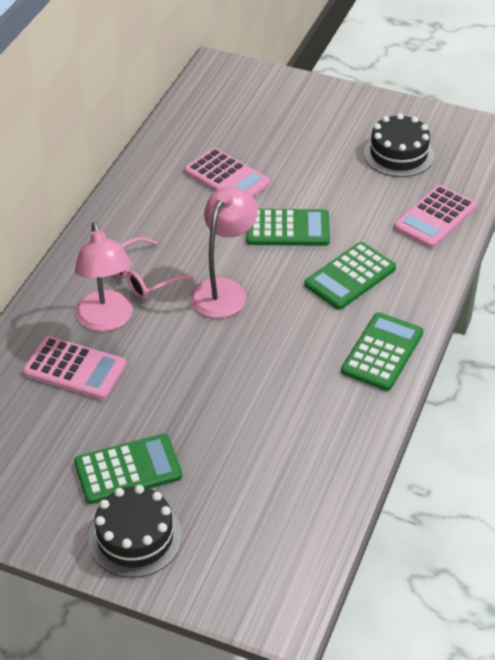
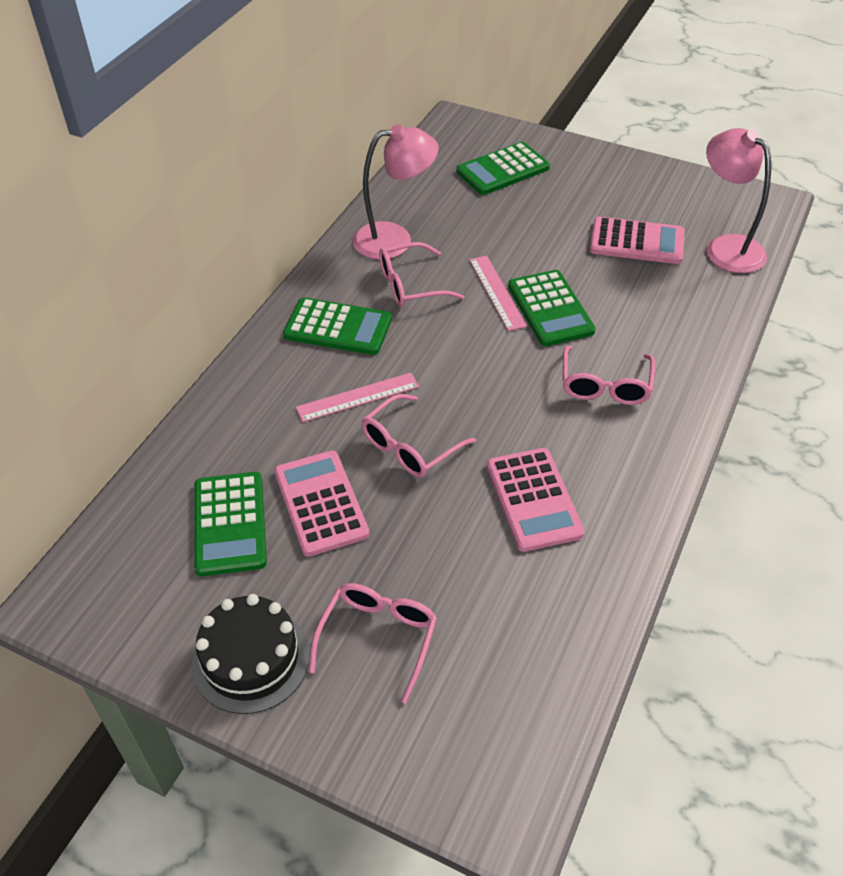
black cake: 2 -> 1
pink glasses: 1 -> 4
pink ruler: 0 -> 2

